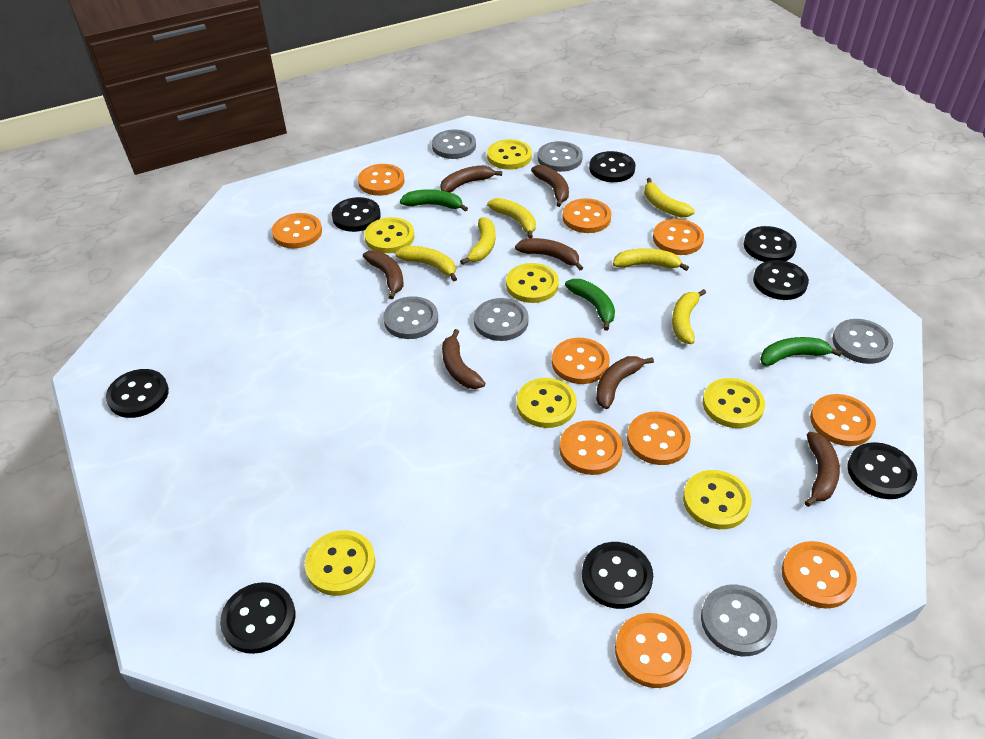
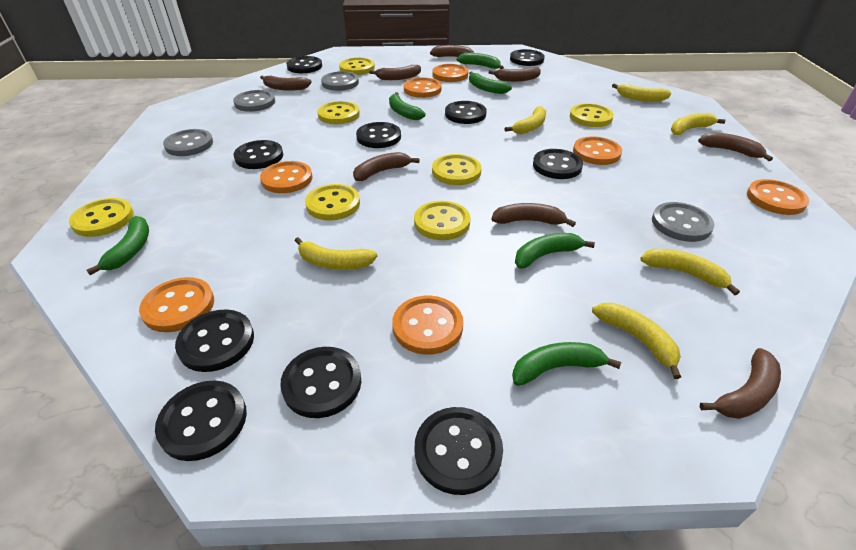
black button: 8 -> 10
brown banana: 7 -> 8
green banana: 3 -> 6
grey button: 6 -> 4
orange button: 10 -> 7

